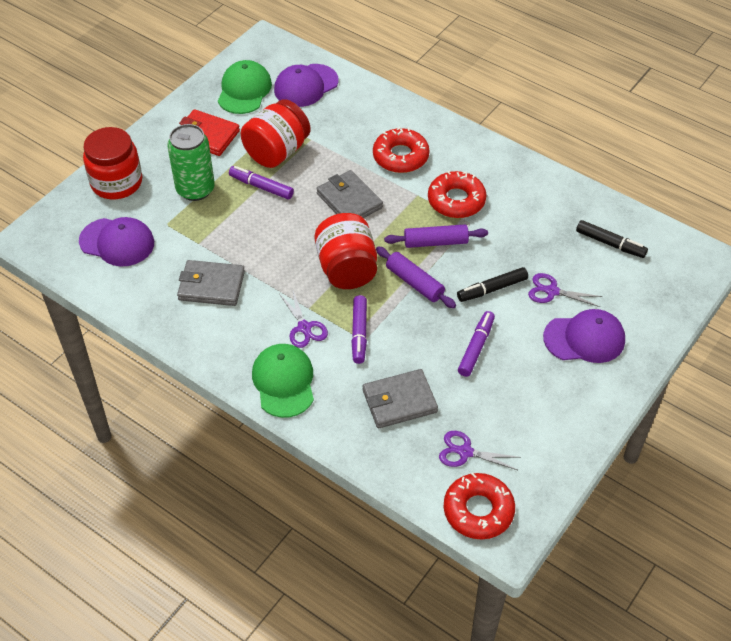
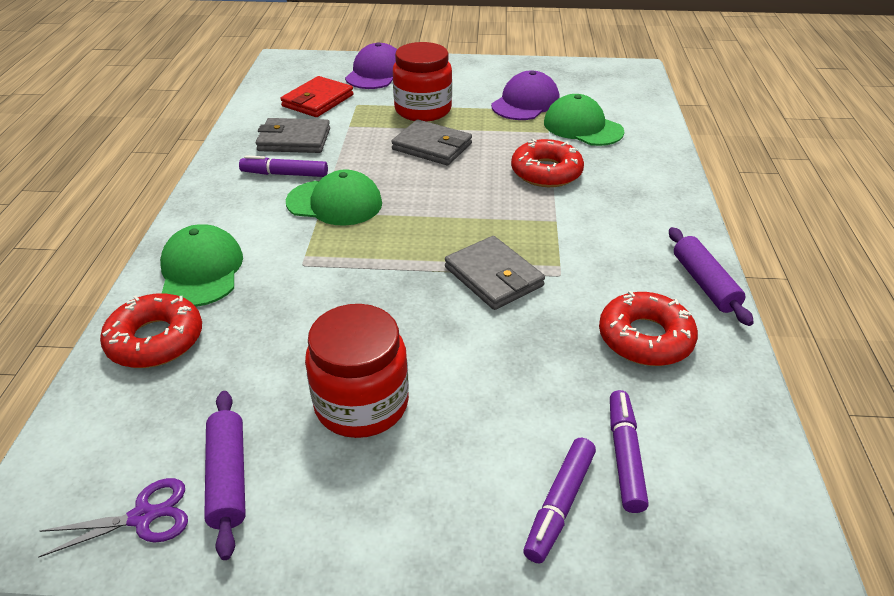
black marker: 2 -> 0
green can: 1 -> 0
green cap: 2 -> 3
purple cap: 3 -> 2
purple scissors: 3 -> 1
red jar: 3 -> 2

